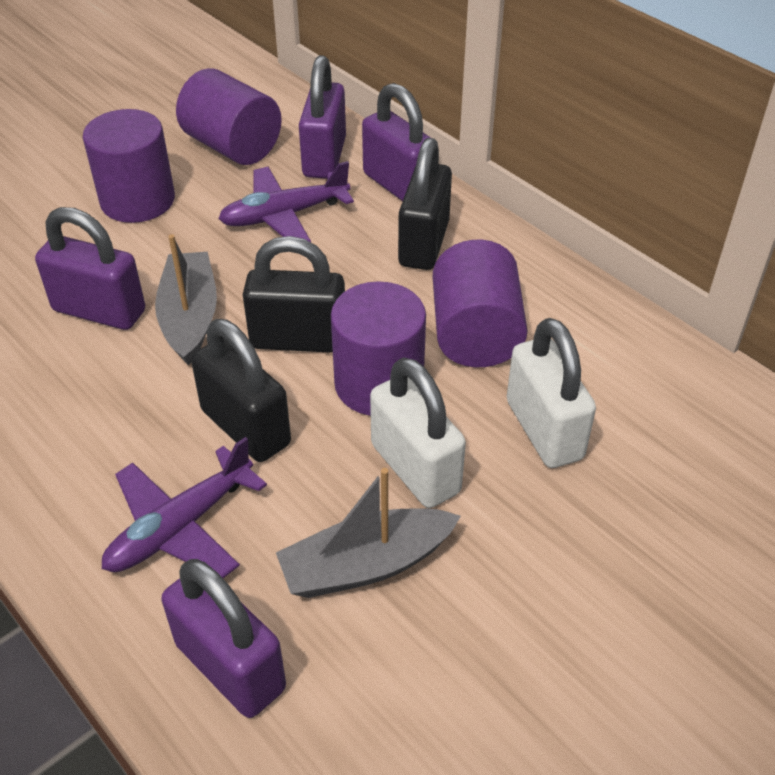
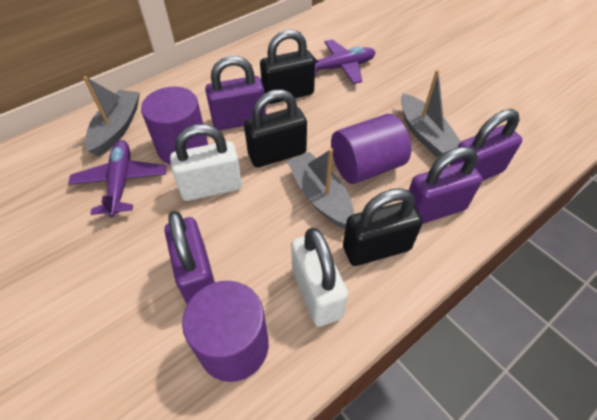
grey boat: 2 -> 3
purple cylinder: 4 -> 3

